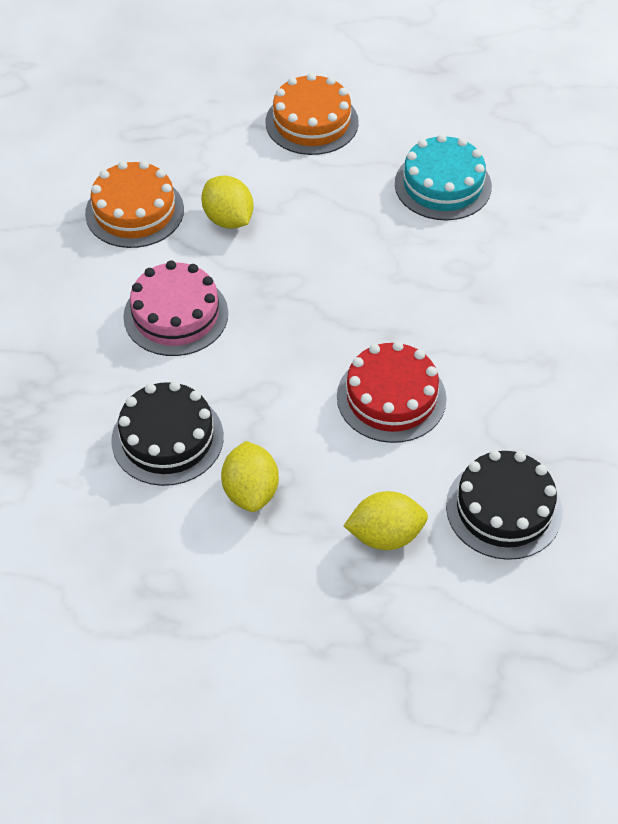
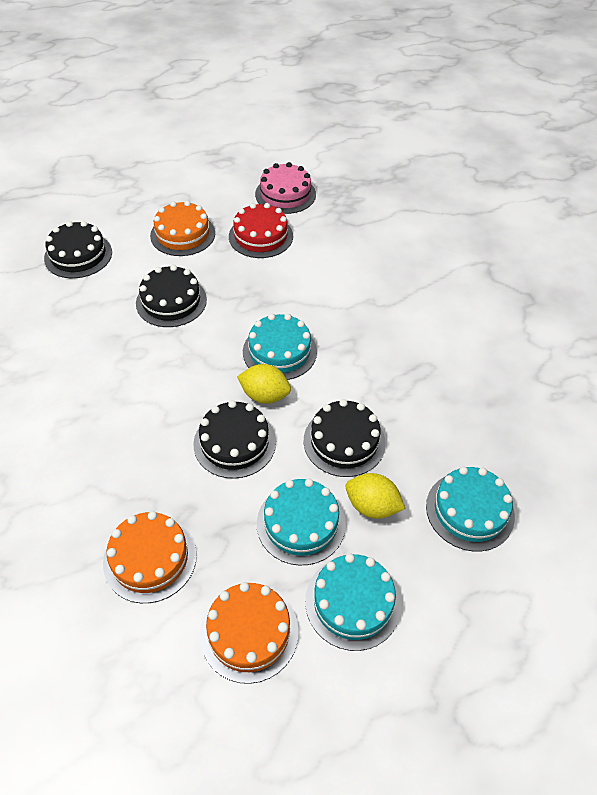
black cake: 2 -> 4
orange cake: 2 -> 3
turquoise cake: 1 -> 4
yellow lemon: 3 -> 2

